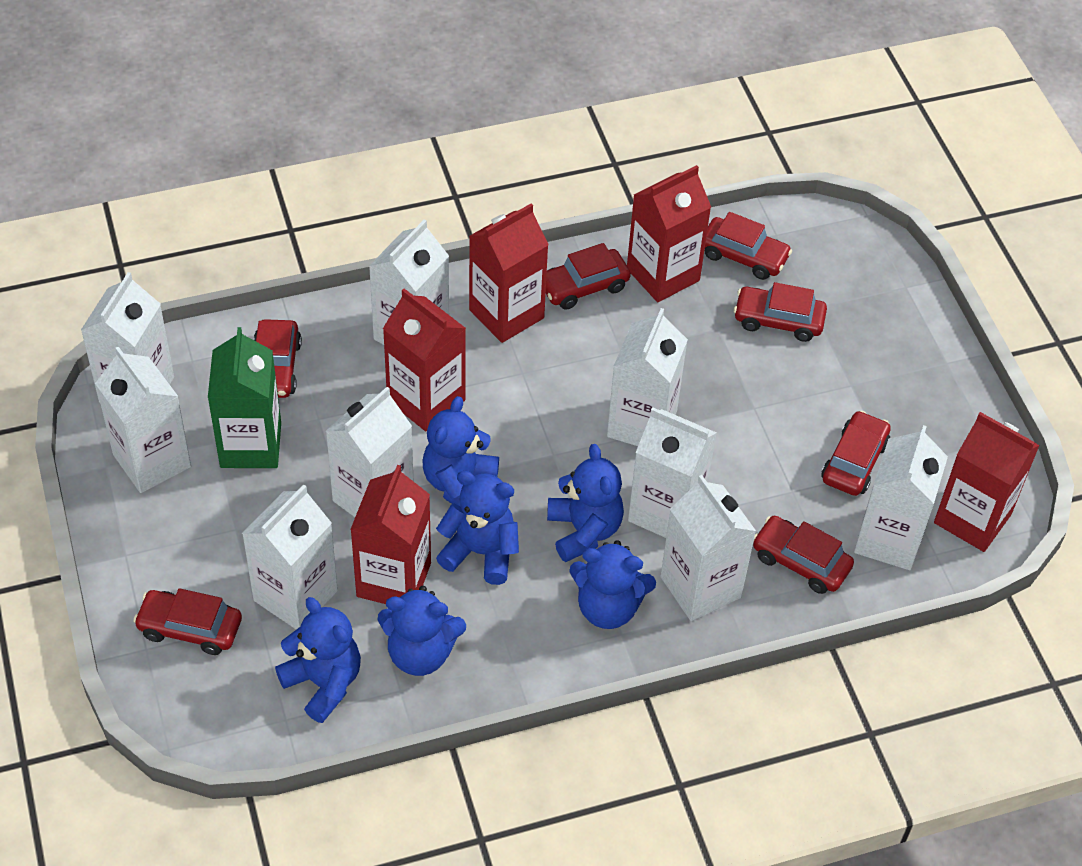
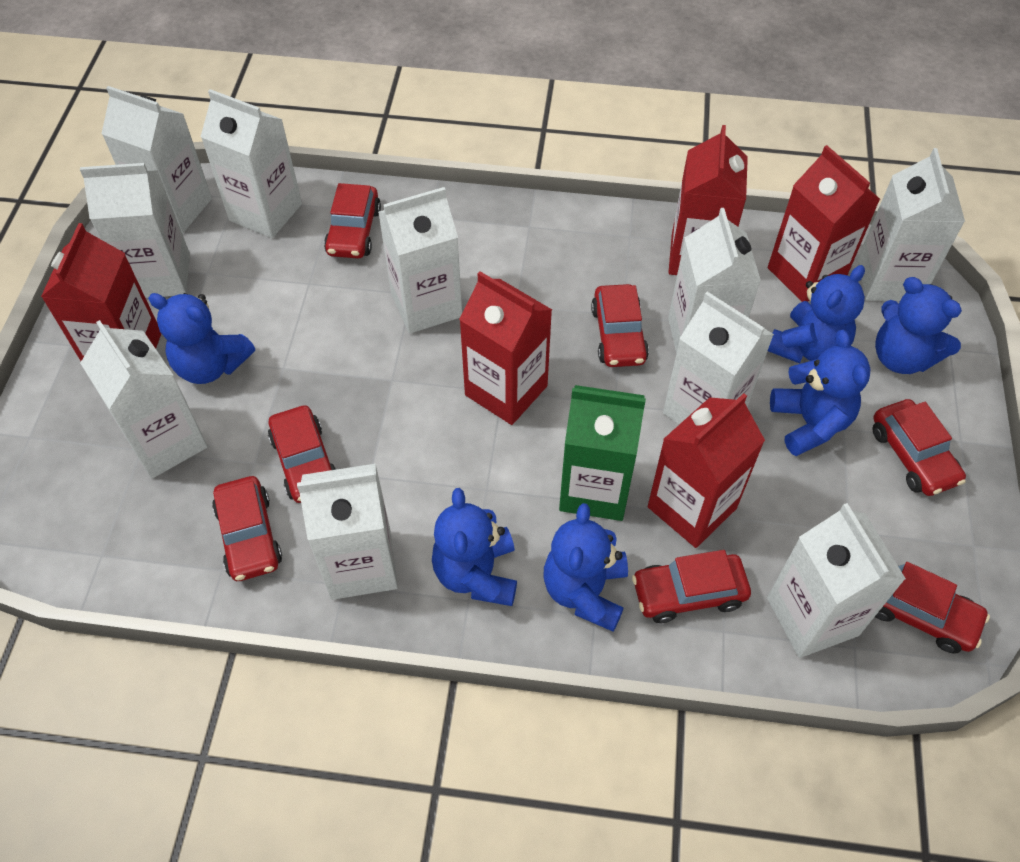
white carton: 9 -> 10

